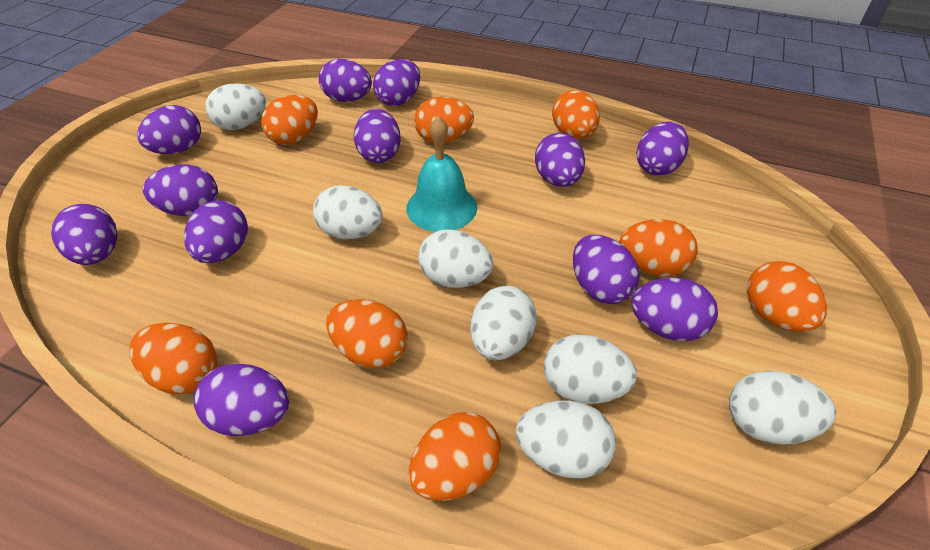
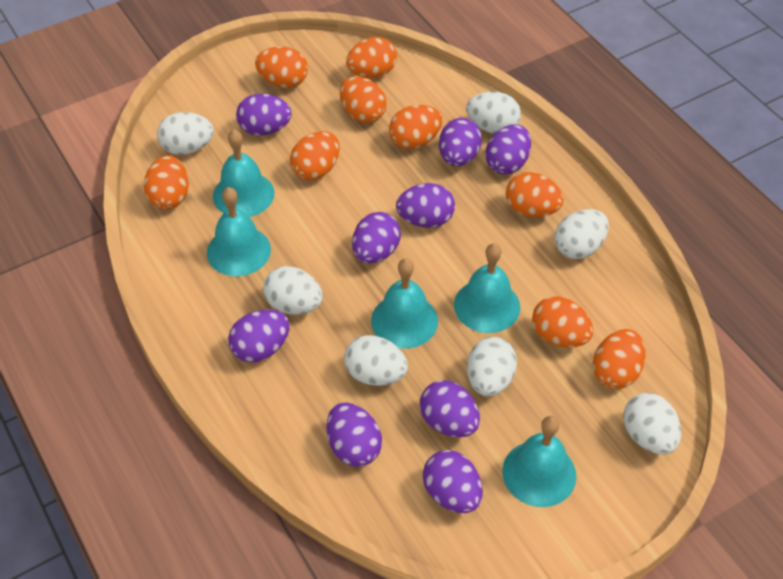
orange egg: 8 -> 9
purple egg: 12 -> 9
turquoise bell: 1 -> 5

